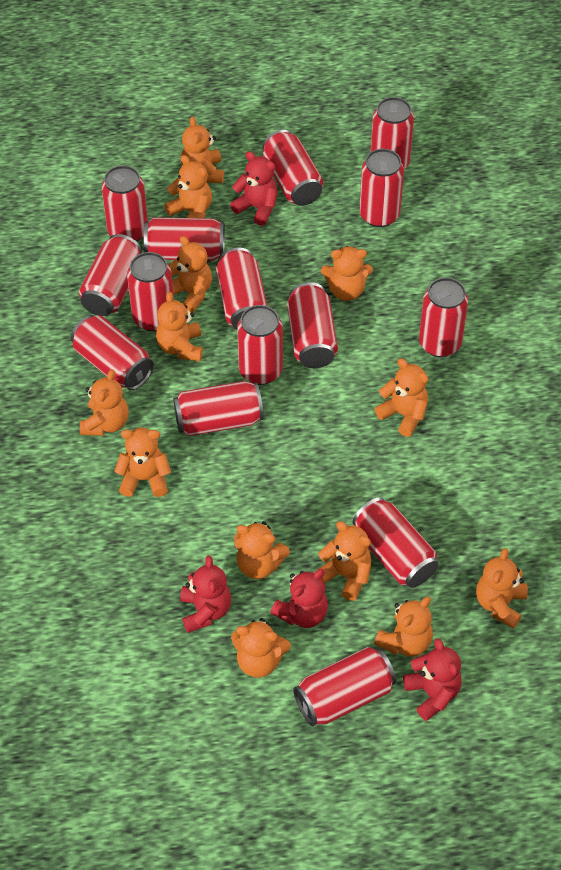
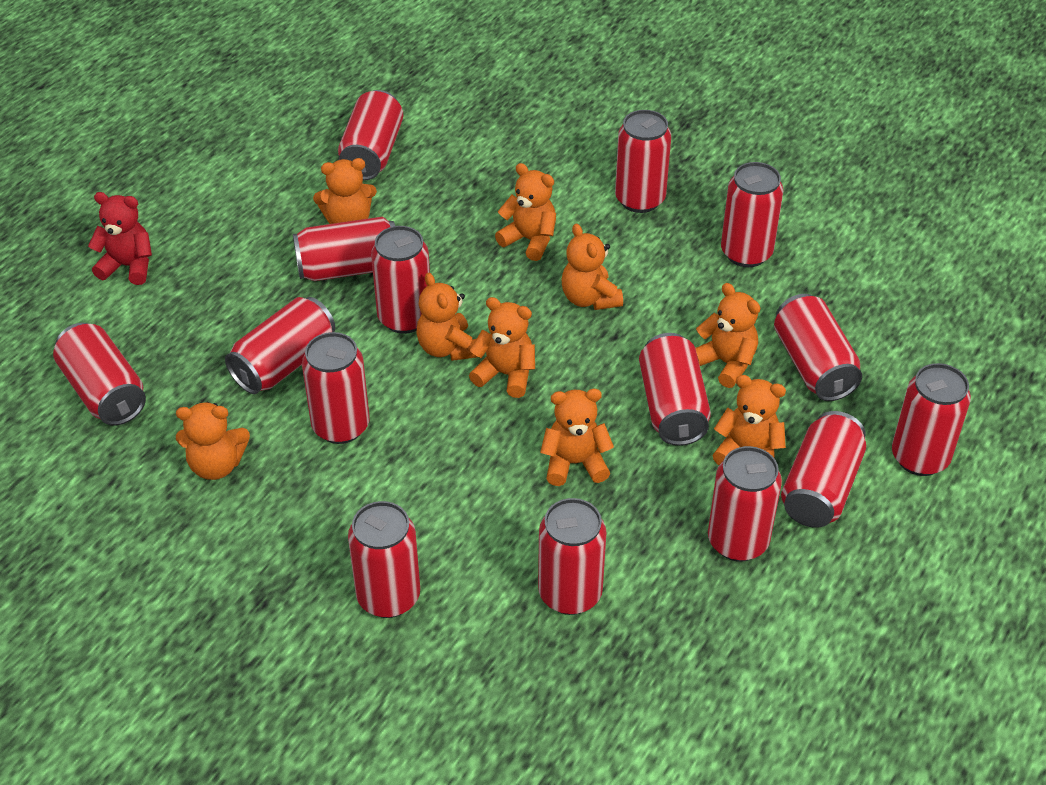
orange teddy bear: 13 -> 9
red teddy bear: 4 -> 1

